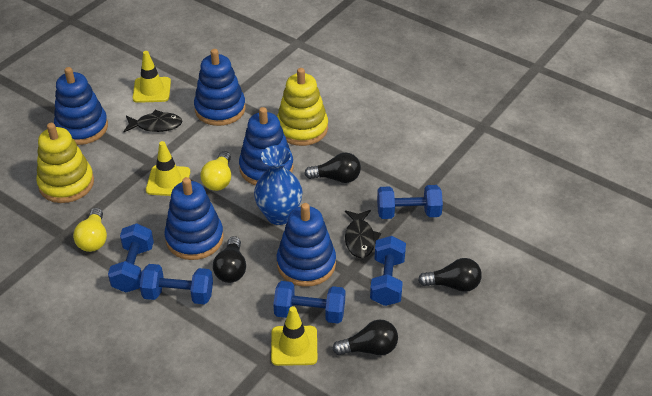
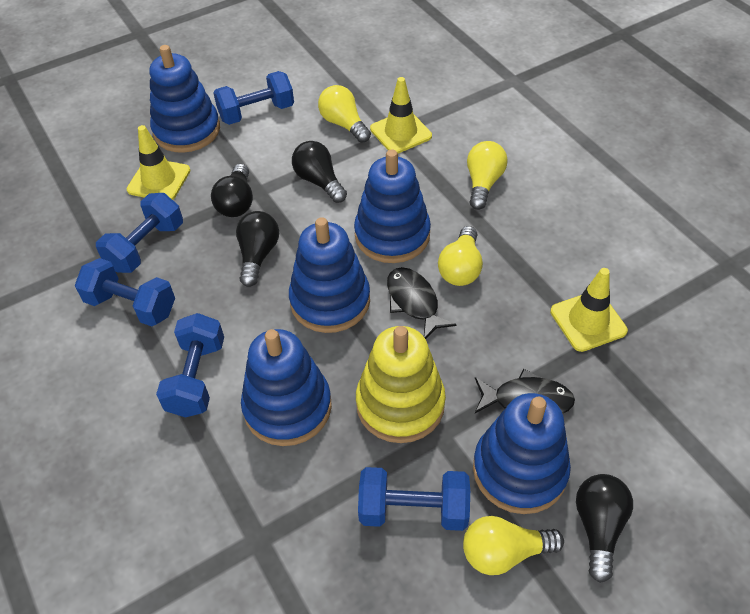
blue vase: 1 -> 0
yellow light bulb: 2 -> 4
yellow stacking toy: 2 -> 1

